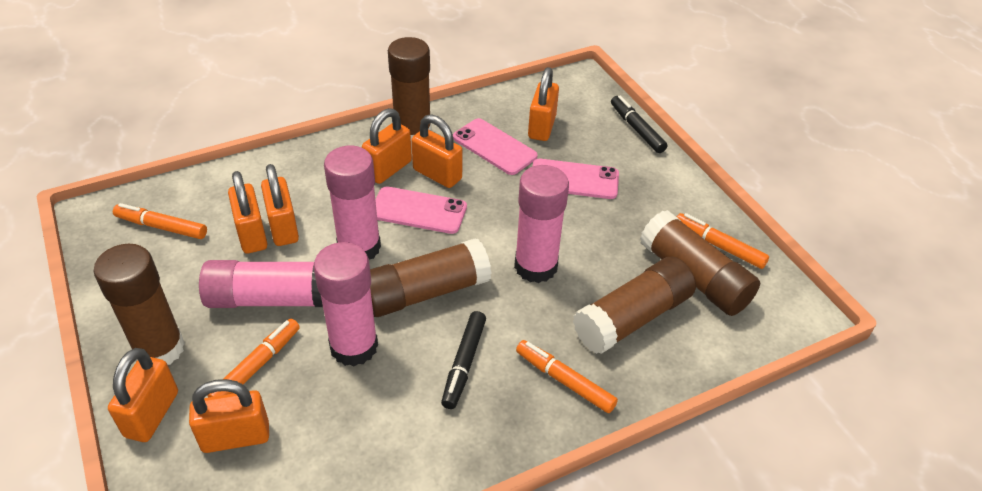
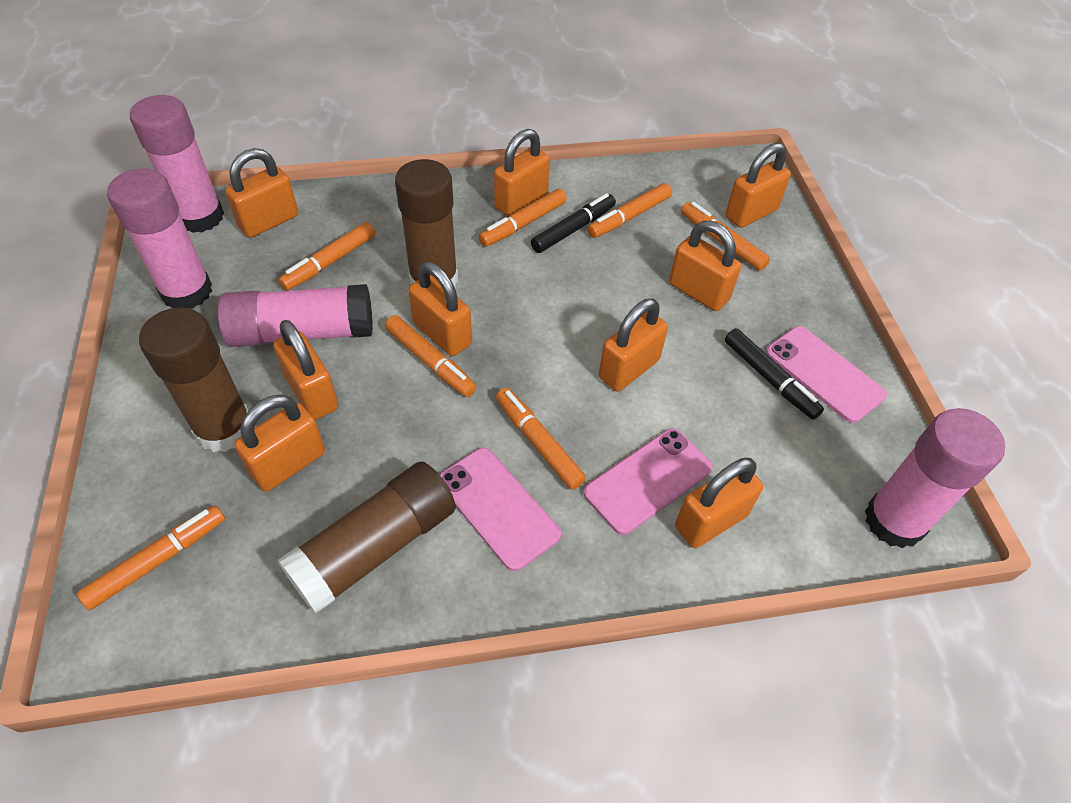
brown glue stick: 5 -> 3
orange marker: 4 -> 7
orange padlock: 7 -> 9

